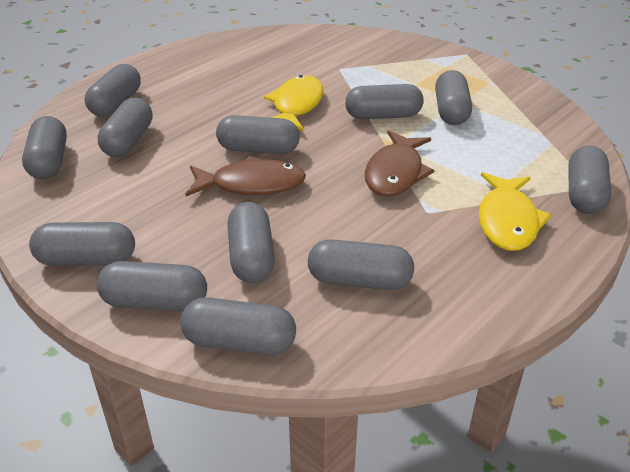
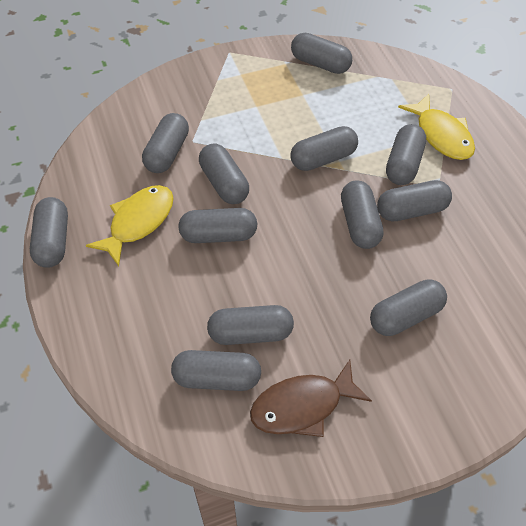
brown fish: 2 -> 1

